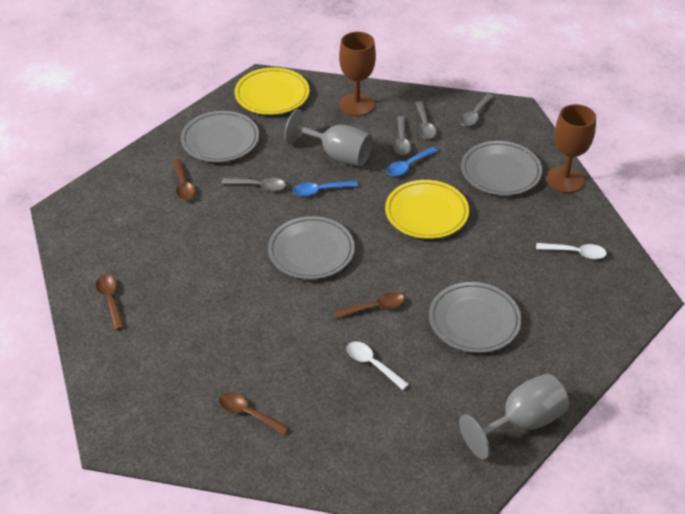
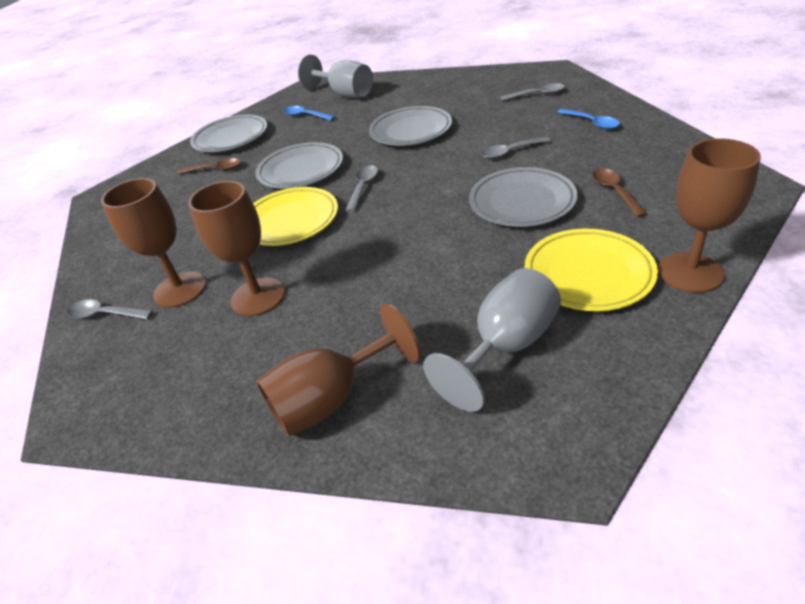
brown goblet: 2 -> 4
brown spoon: 4 -> 2
white spoon: 2 -> 0

